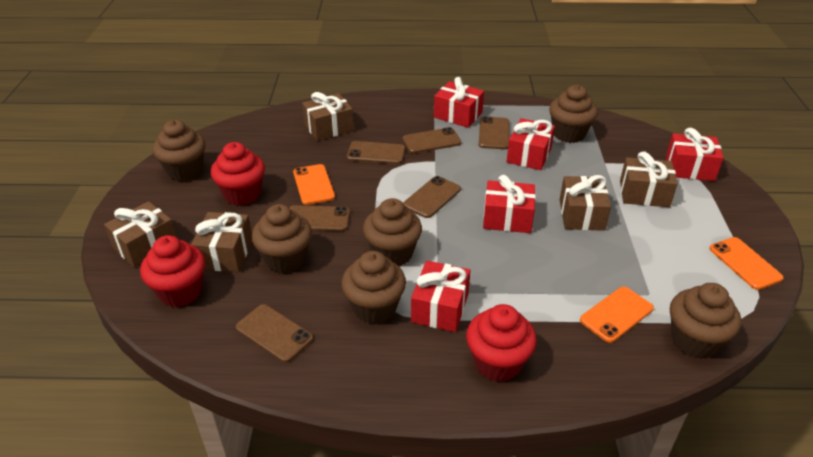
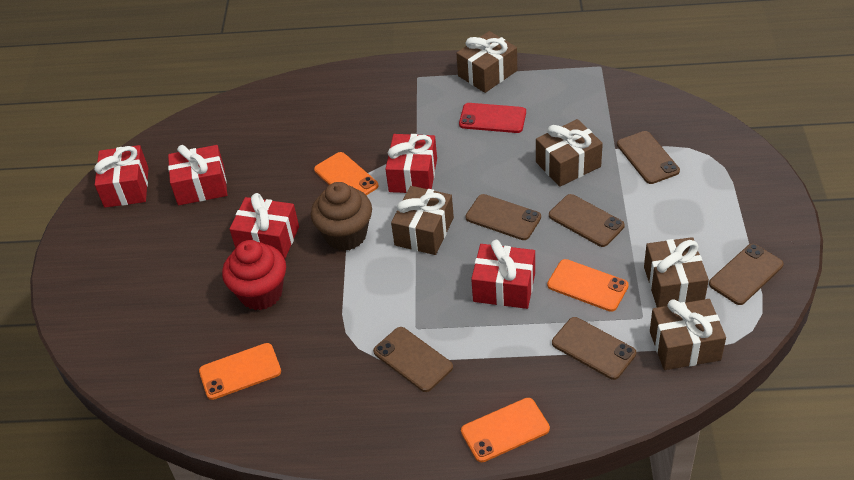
brown cupcake: 6 -> 1
orange phone: 3 -> 4
red cupcake: 3 -> 1
red phone: 0 -> 1

